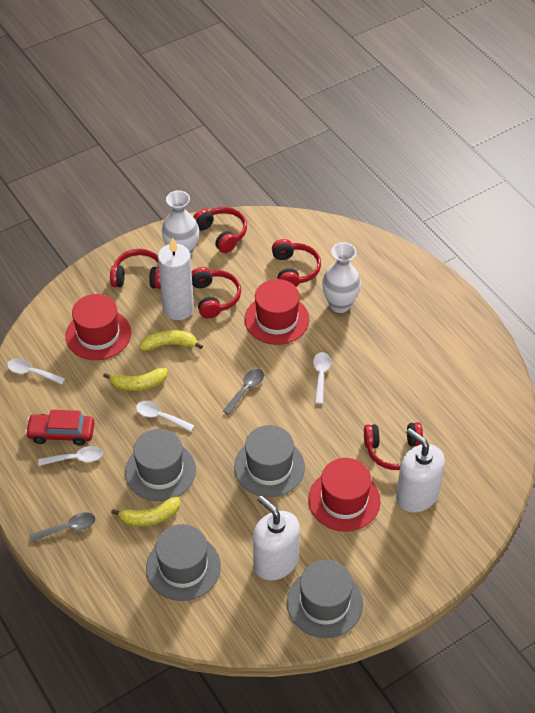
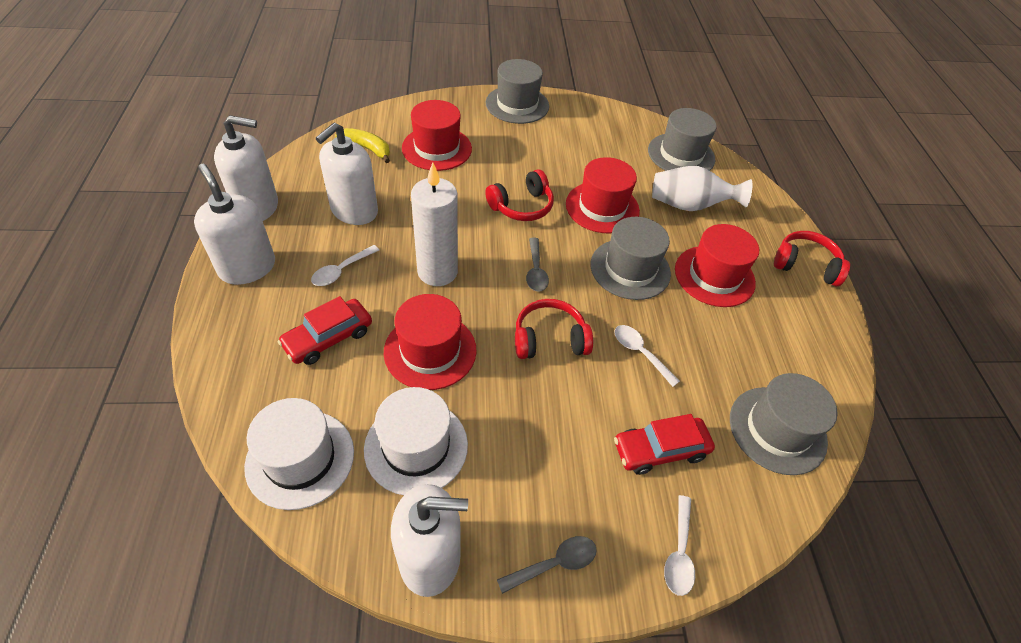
red car: 1 -> 2
red hat: 3 -> 4
red headphones: 5 -> 3
white hat: 0 -> 2
white soap dispenser: 2 -> 4
white spoon: 4 -> 3
white vase: 2 -> 1
yellow banana: 3 -> 1

